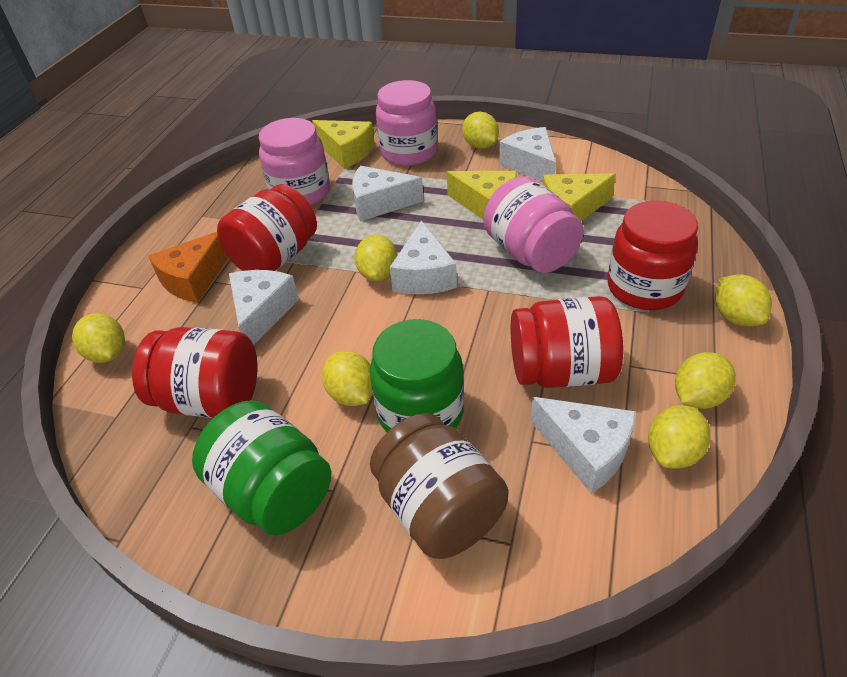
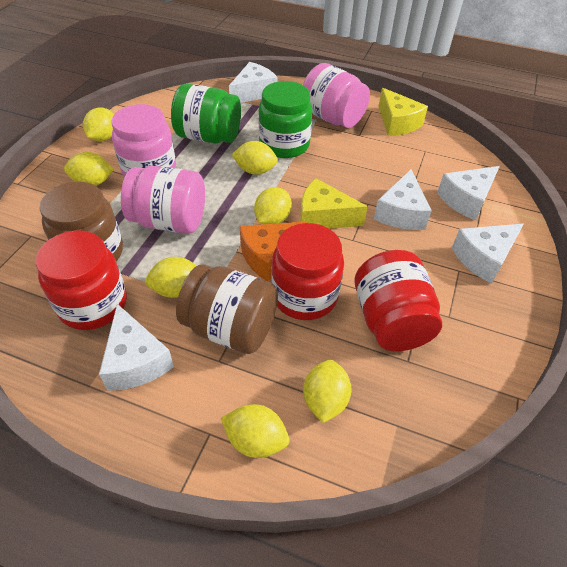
brown jar: 1 -> 2
red jar: 4 -> 3
yellow cheese: 3 -> 2

